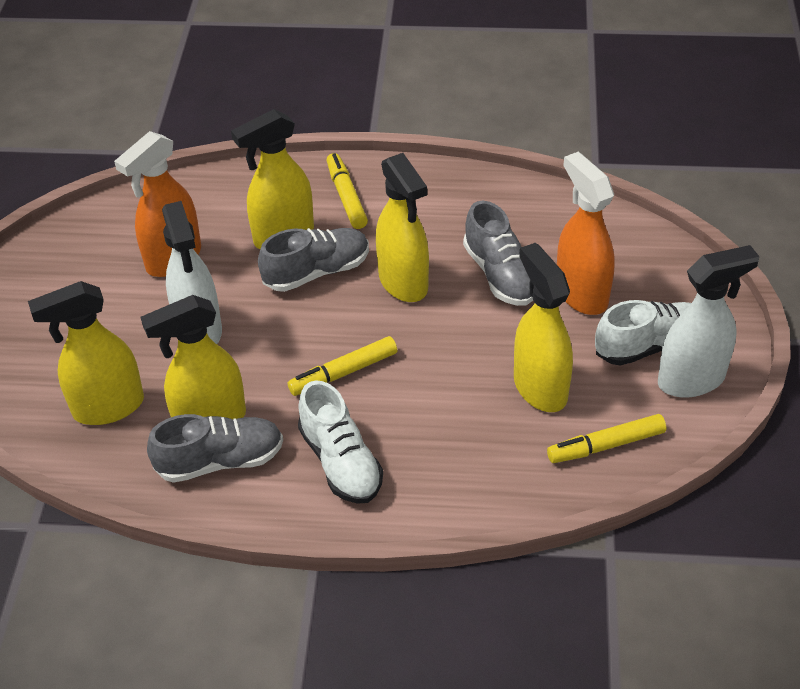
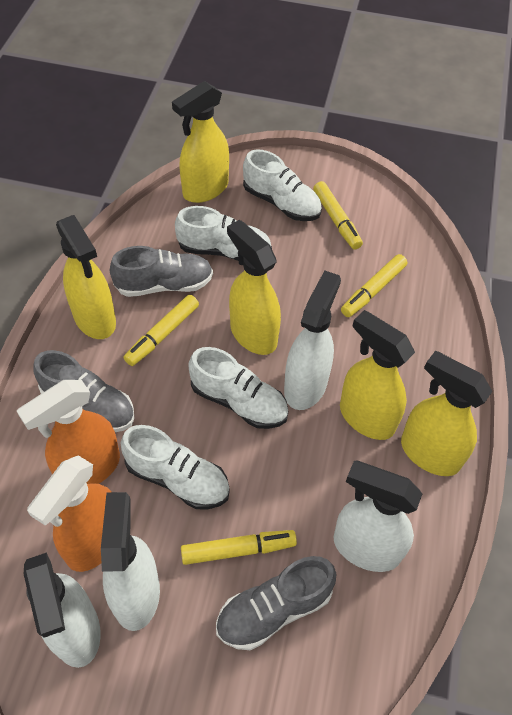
white shoe: 2 -> 4
white spray bottle: 2 -> 4
yellow marker: 3 -> 4

